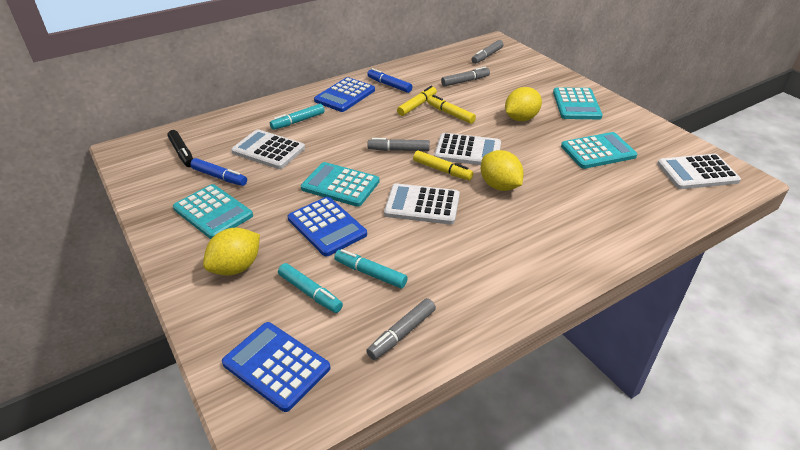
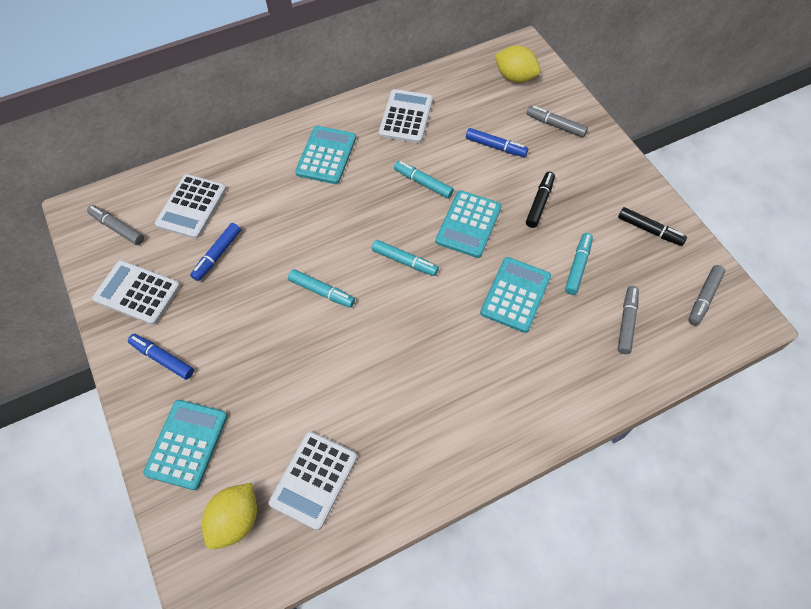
black marker: 1 -> 2
blue calculator: 3 -> 0
blue marker: 2 -> 3
turquoise marker: 3 -> 4
yellow lemon: 3 -> 2
yellow marker: 3 -> 0

